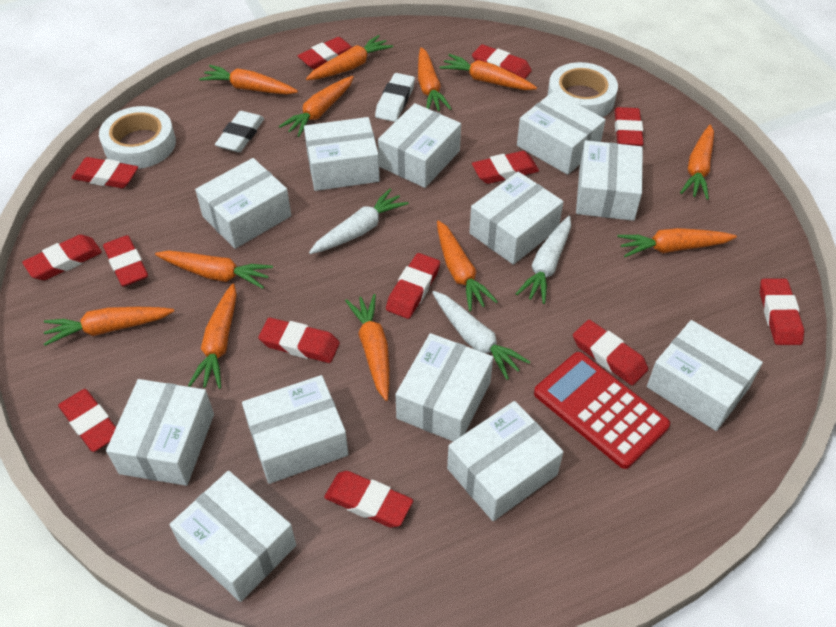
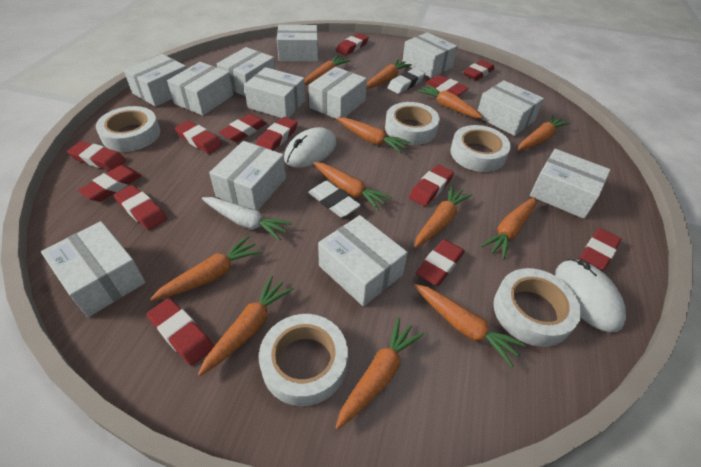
red calculator: 1 -> 0
white carrot: 3 -> 1
white mouse: 0 -> 2
white tape: 2 -> 5

